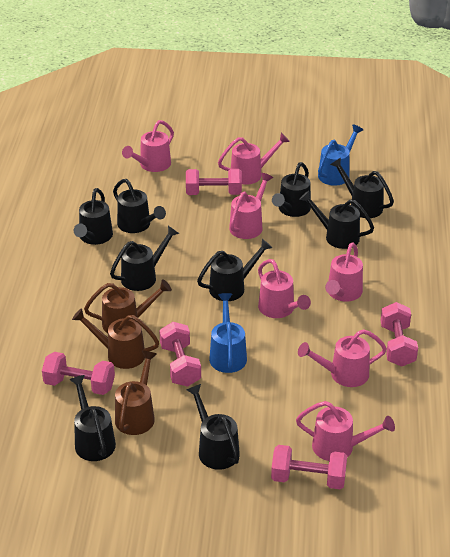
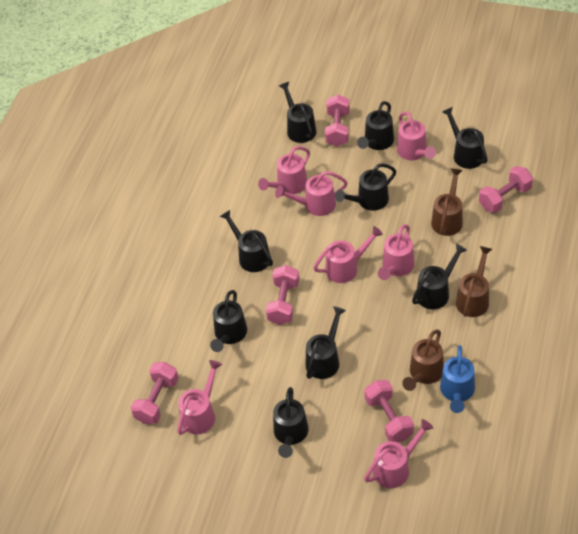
blue watering can: 2 -> 1

